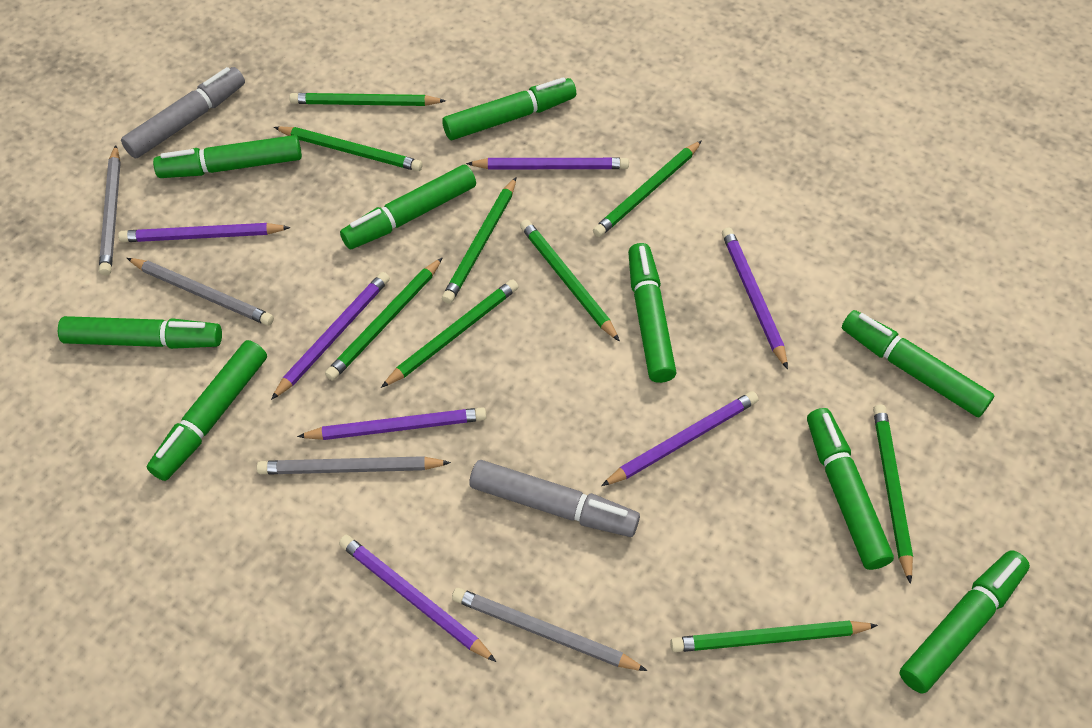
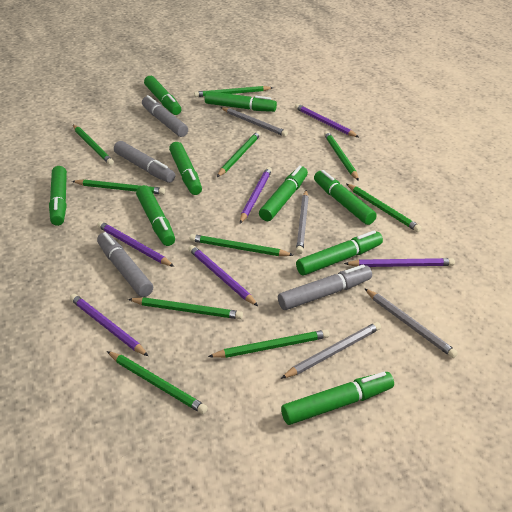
green pencil: 9 -> 10
grey marker: 2 -> 4
purple pencil: 7 -> 6

